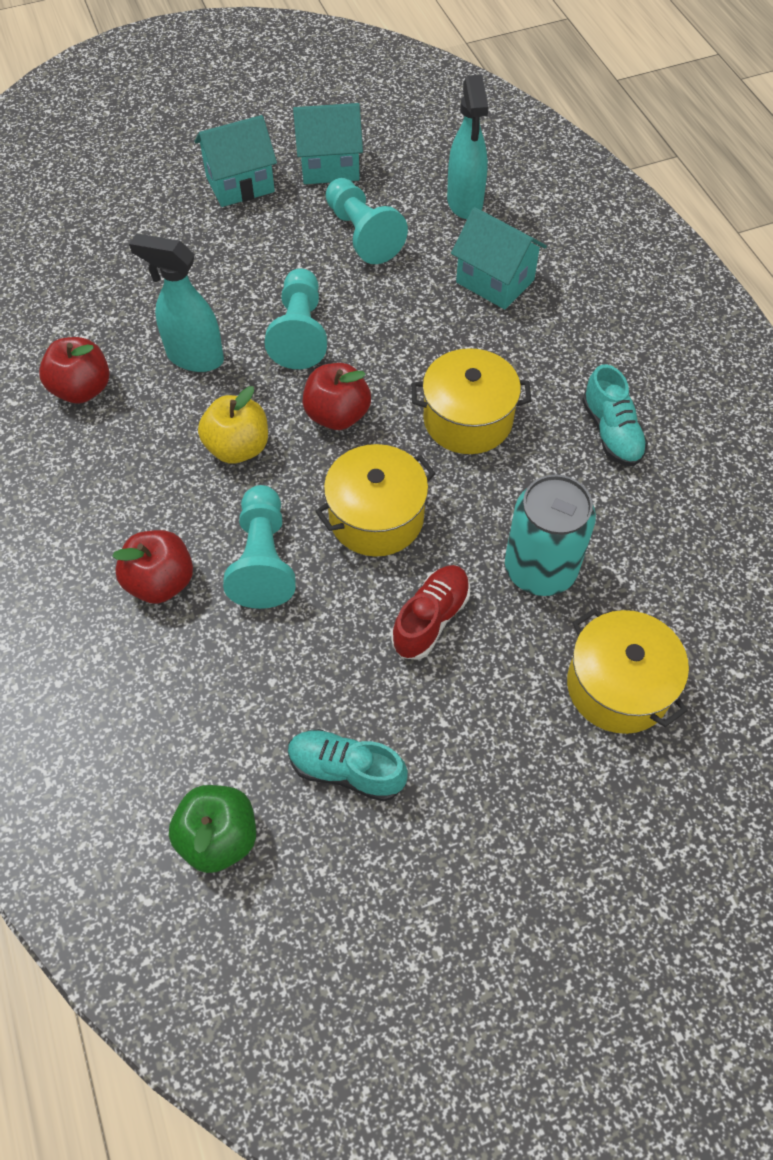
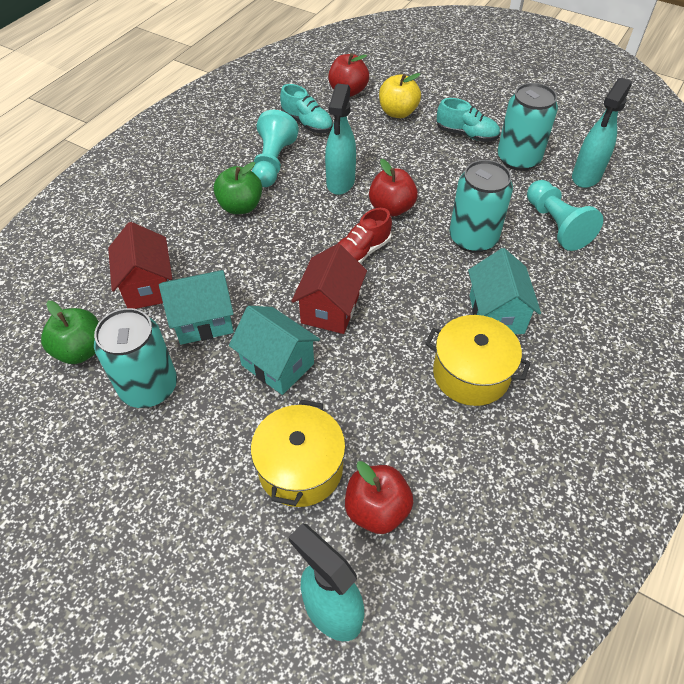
green apple: 1 -> 2
red house: 0 -> 2
turquoise can: 1 -> 3
turquoise pawn: 3 -> 2
turquoise spray bottle: 2 -> 3
yellow pot: 3 -> 2

